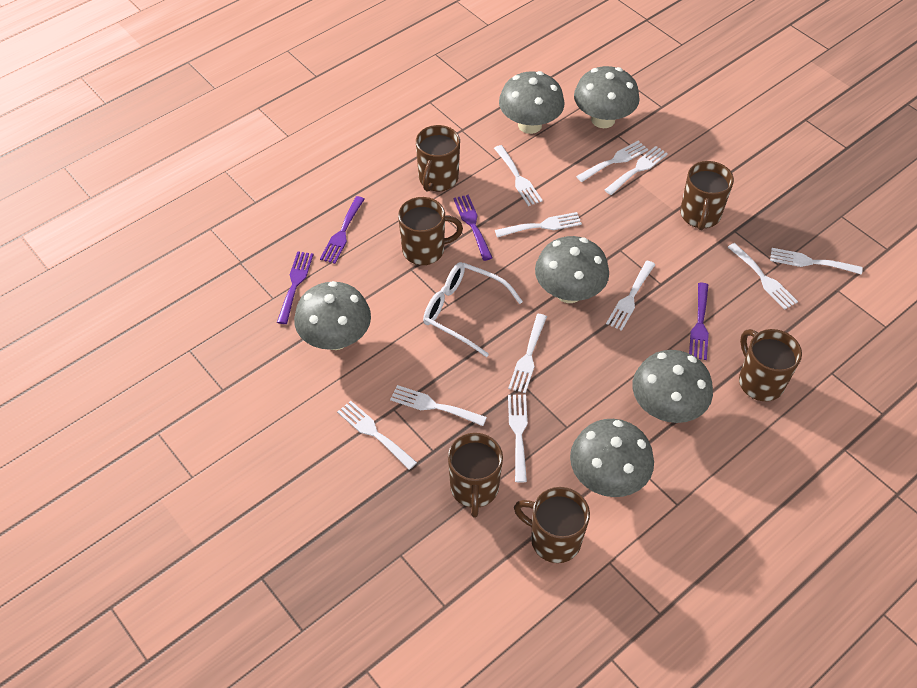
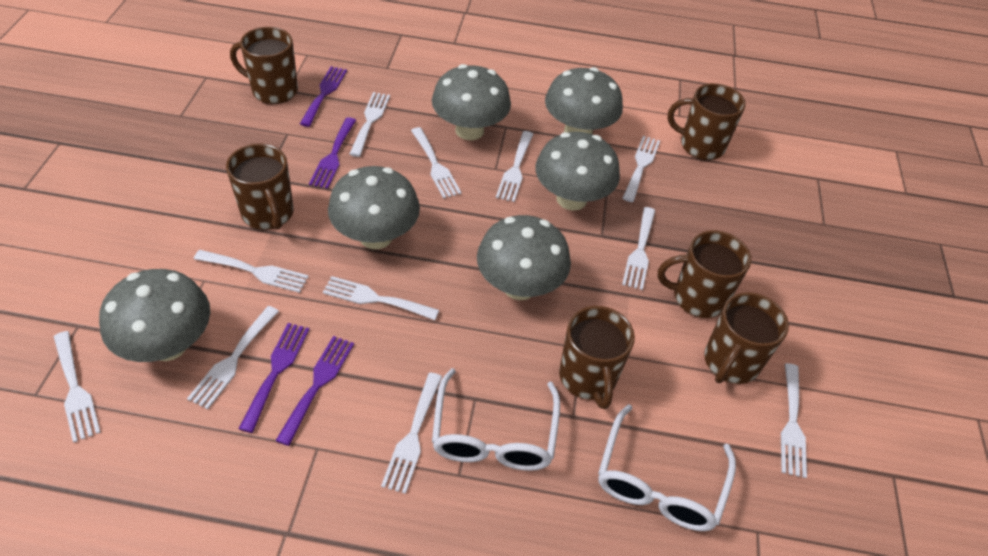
white glasses: 1 -> 2

